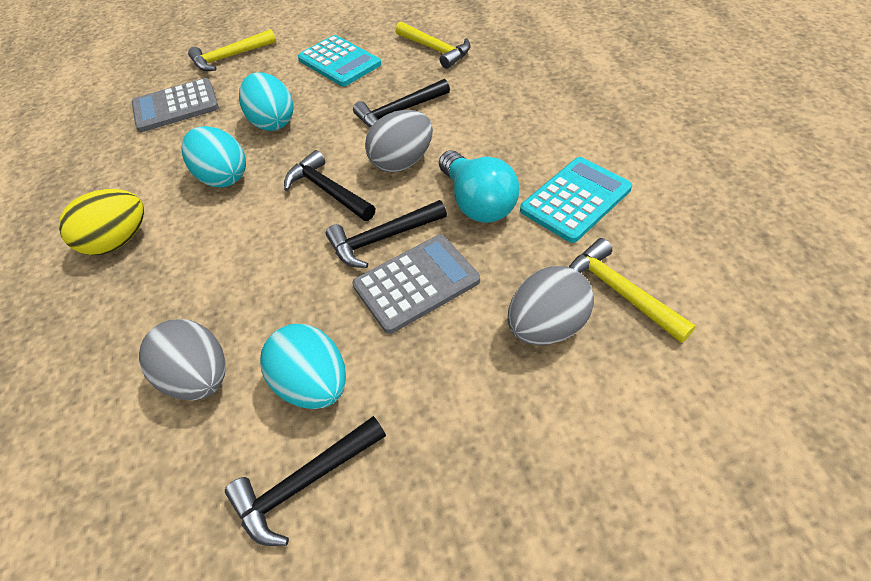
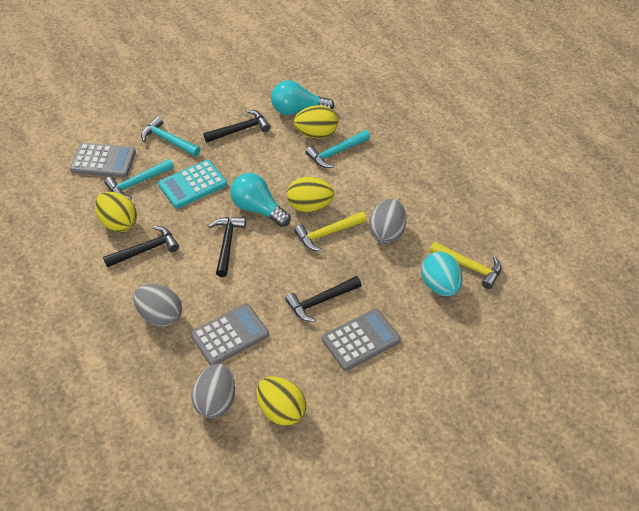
grey calculator: 2 -> 3
turquoise calculator: 2 -> 1
turquoise egg: 3 -> 1
turquoise hammer: 0 -> 3
turquoise light bulb: 1 -> 2
yellow egg: 1 -> 4
yellow hammer: 3 -> 2

